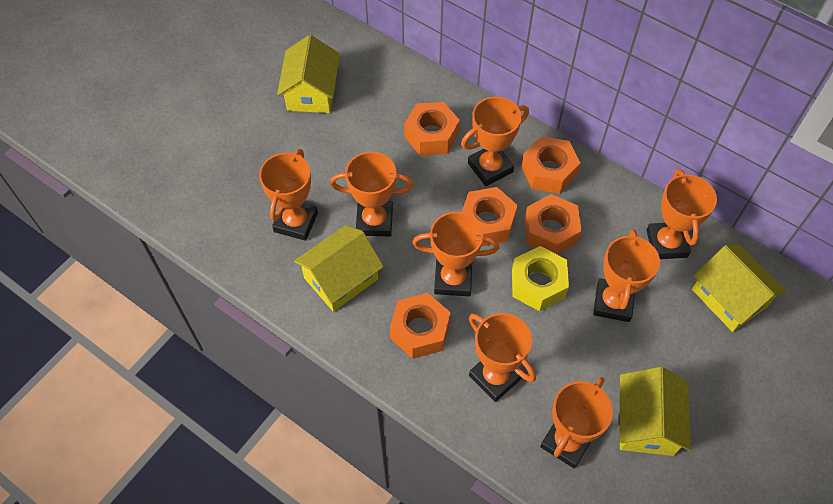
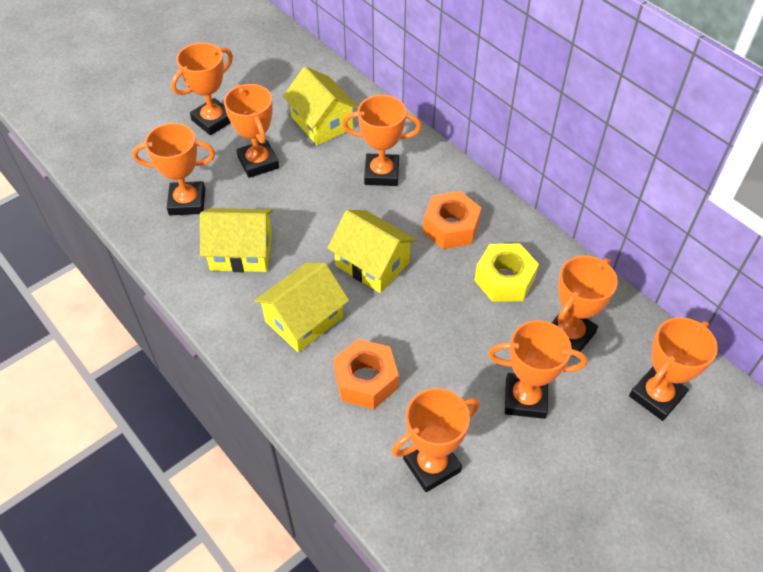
orange nut: 5 -> 2

